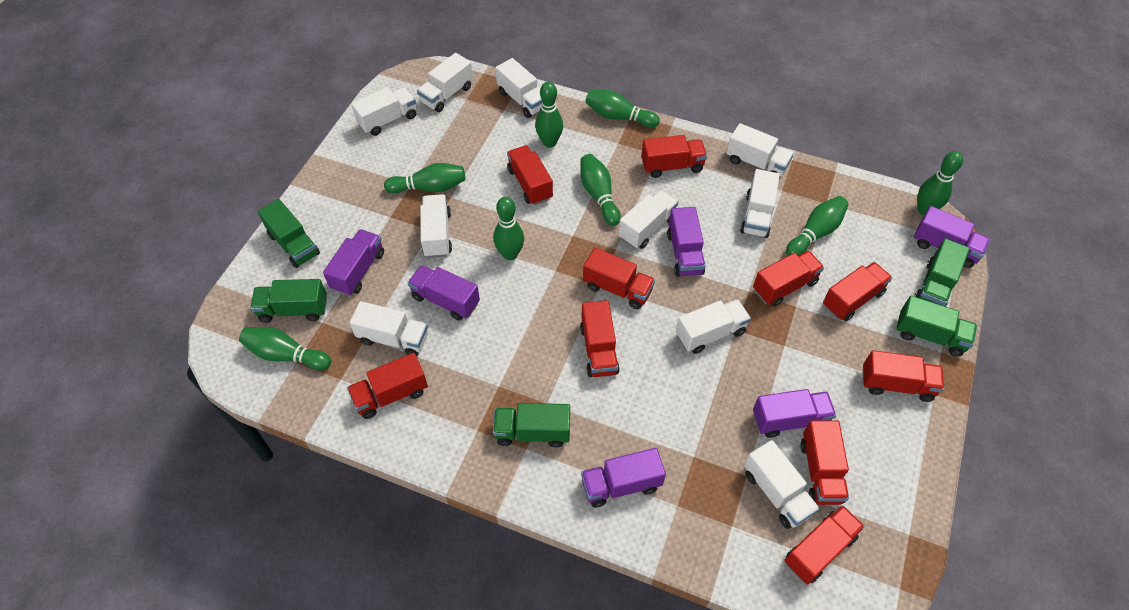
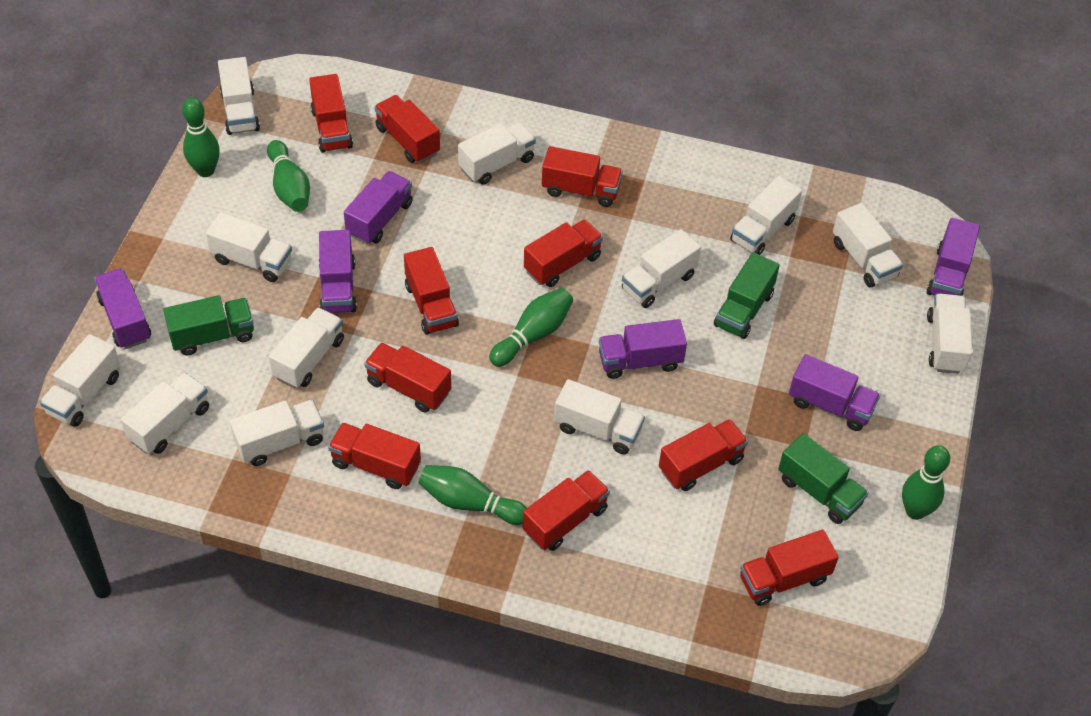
green bowling pin: 8 -> 5
green truck: 5 -> 3
white truck: 10 -> 12

